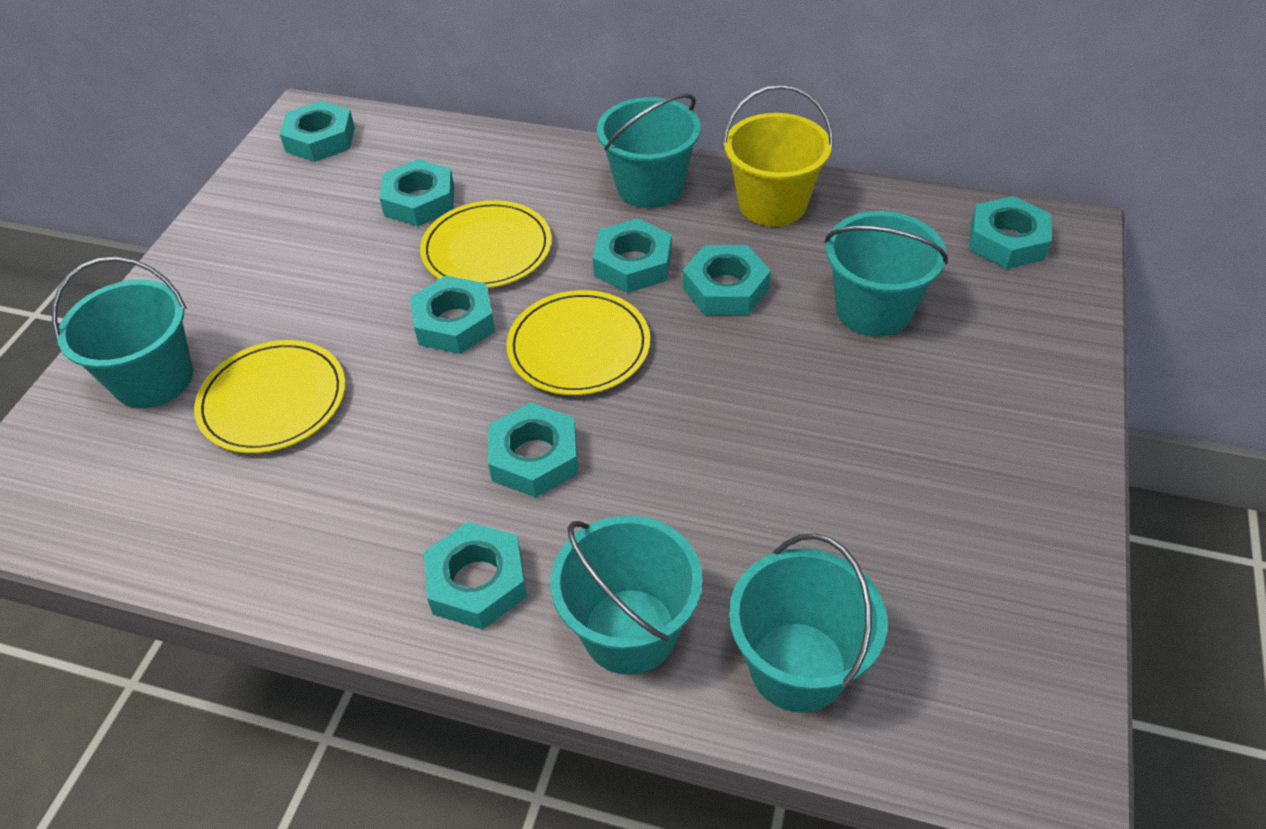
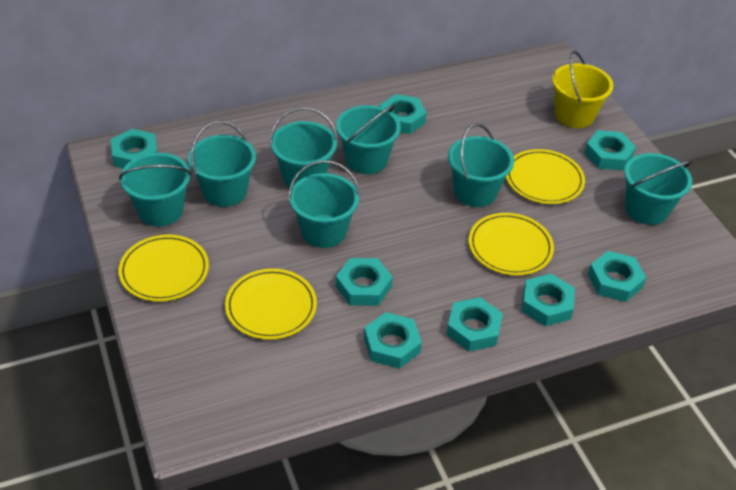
turquoise bucket: 5 -> 7
yellow plate: 3 -> 4

